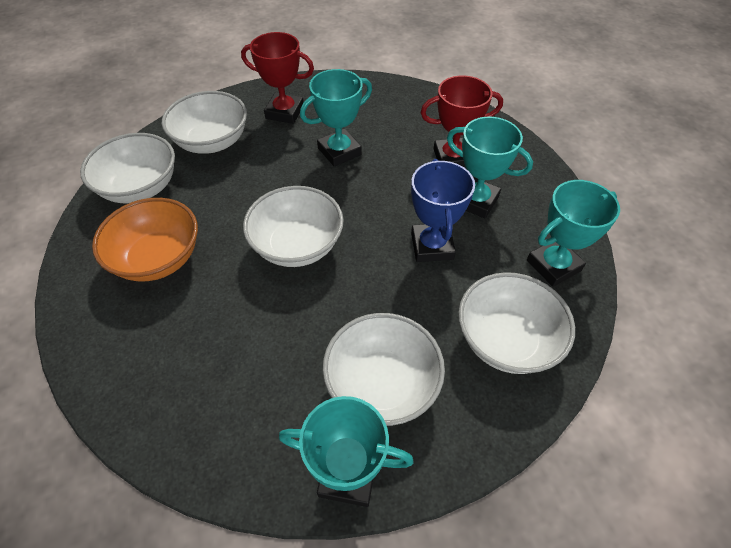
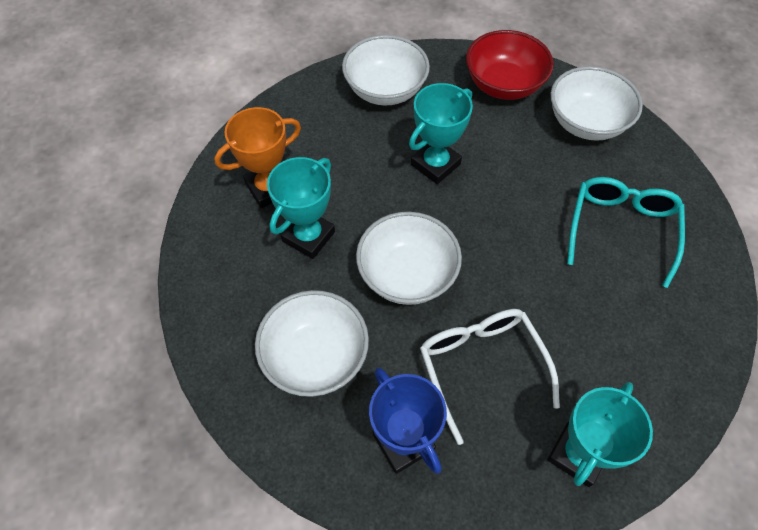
orange bowl: 1 -> 0
orange trophy: 0 -> 1
red bowl: 0 -> 1
red trophy: 2 -> 0
turquoise glasses: 0 -> 1
turquoise trophy: 4 -> 3
white bowl: 5 -> 4
white glasses: 0 -> 1

